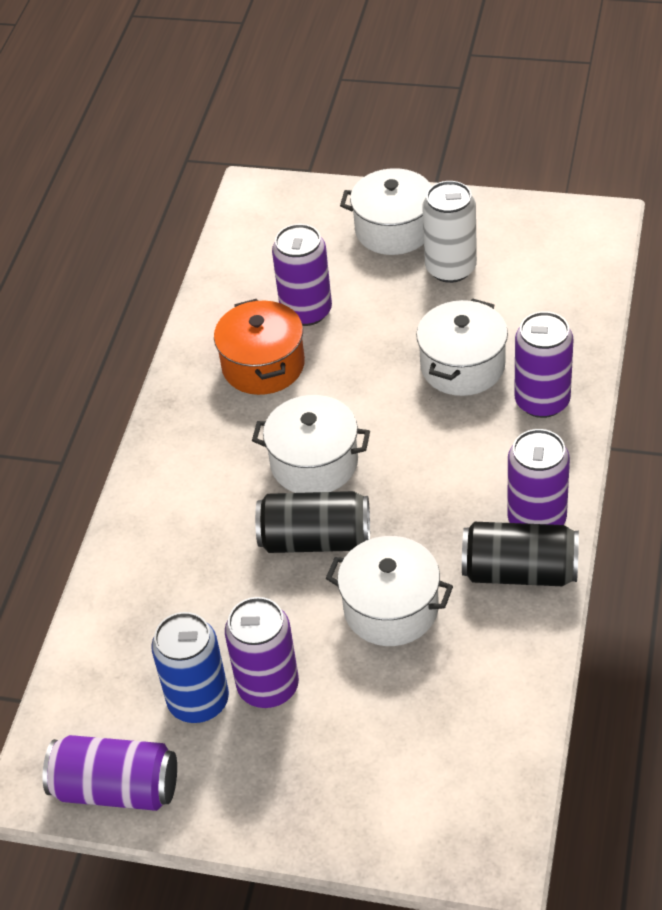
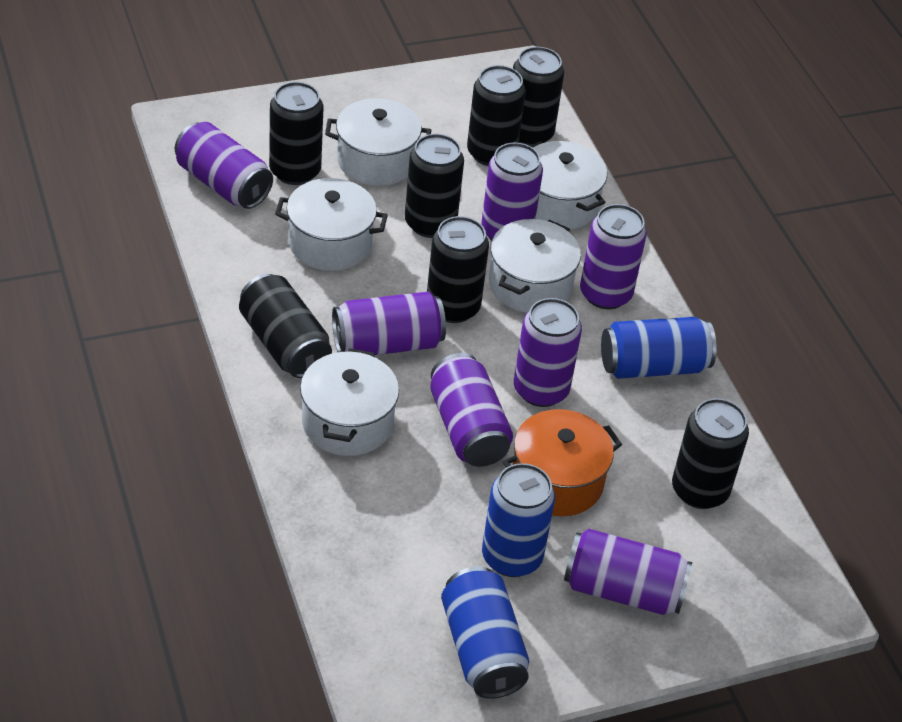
black can: 2 -> 7
blue can: 1 -> 3
purple can: 5 -> 7
white can: 1 -> 0
white pot: 4 -> 5

